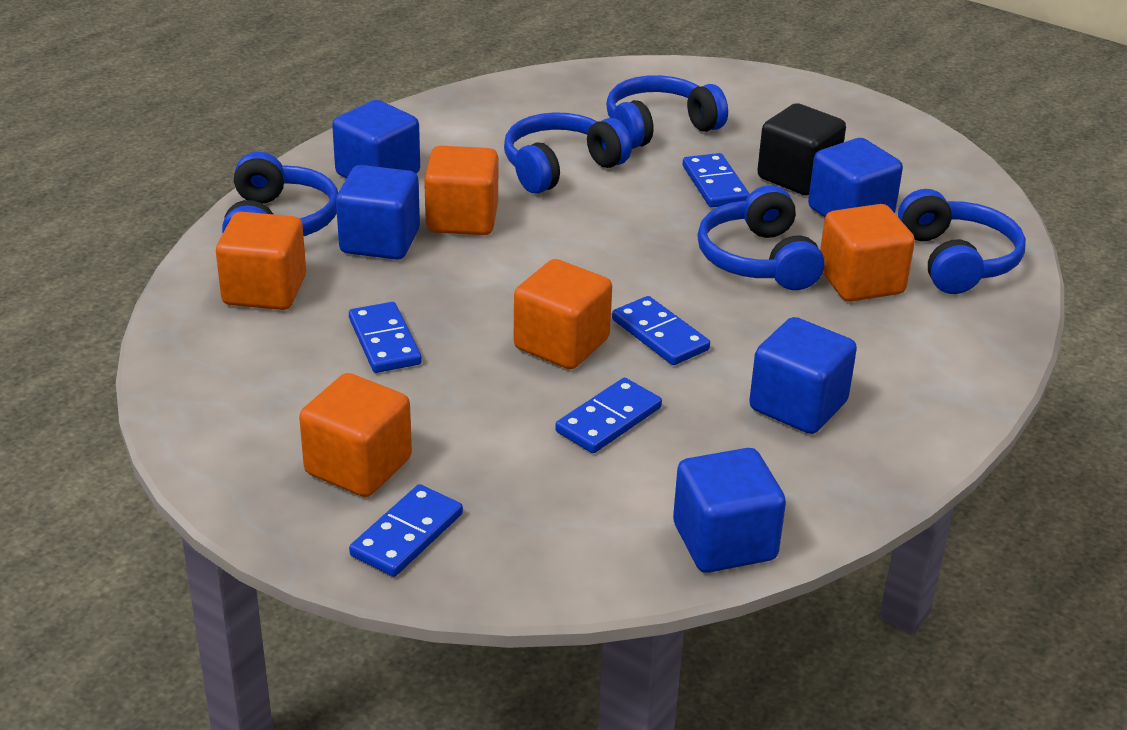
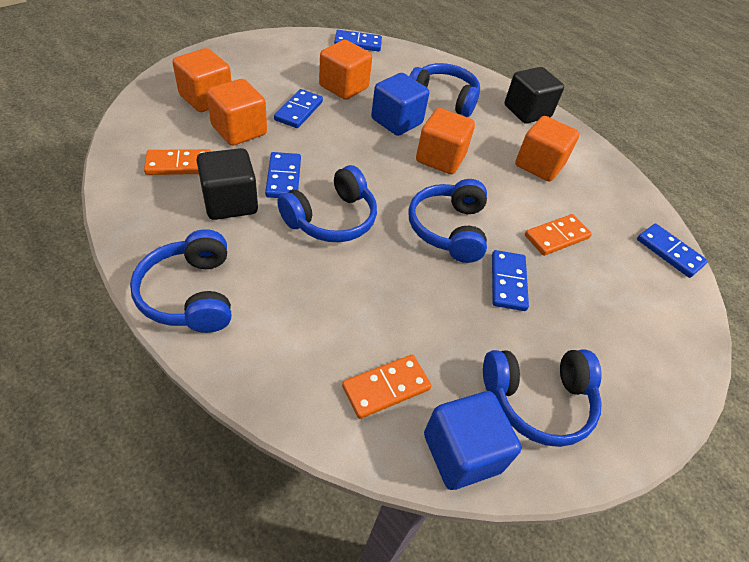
black cube: 1 -> 2
blue cube: 5 -> 2
orange domino: 0 -> 3

